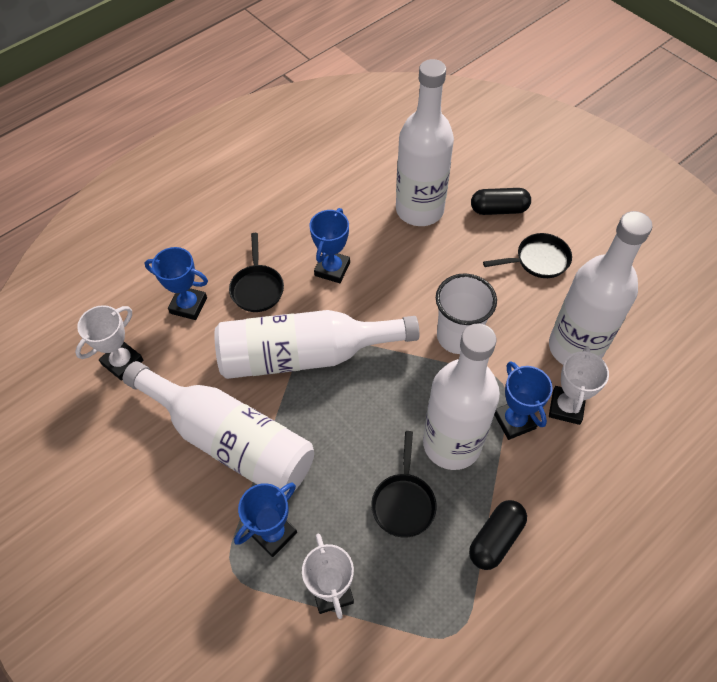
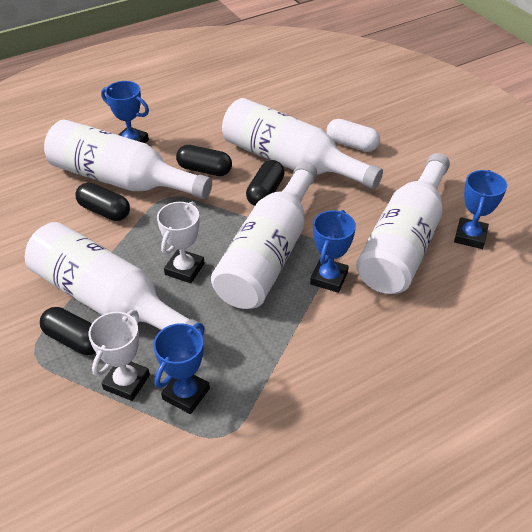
black capsule: 2 -> 4
black pan: 3 -> 0
white capsule: 0 -> 1
white cup: 1 -> 0
white trophy: 3 -> 2

